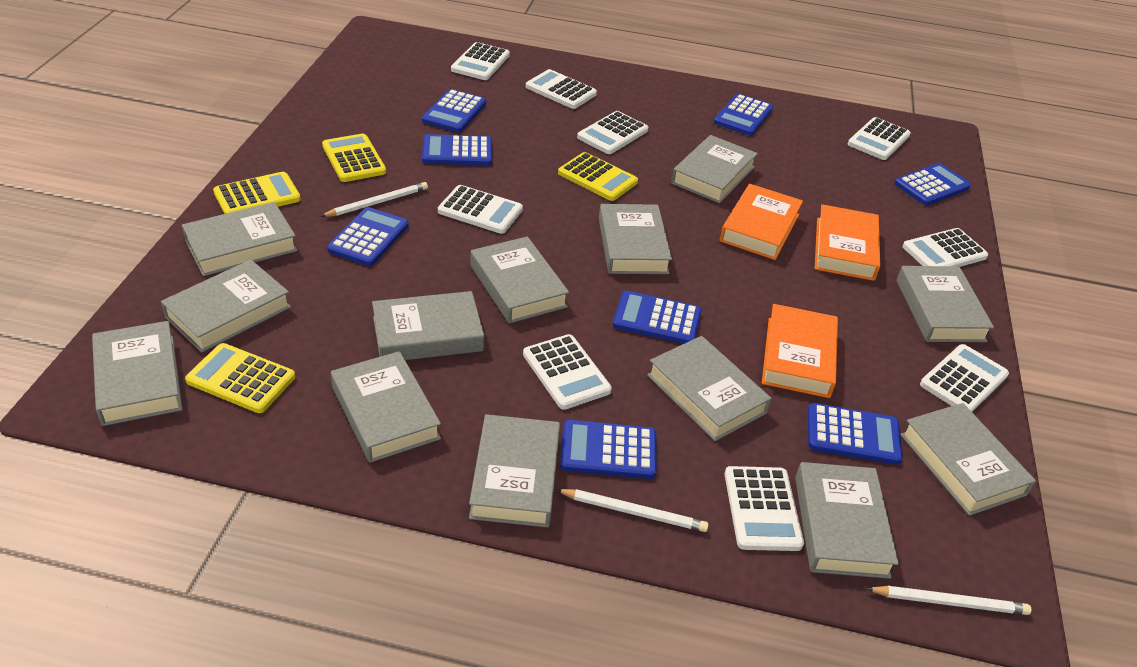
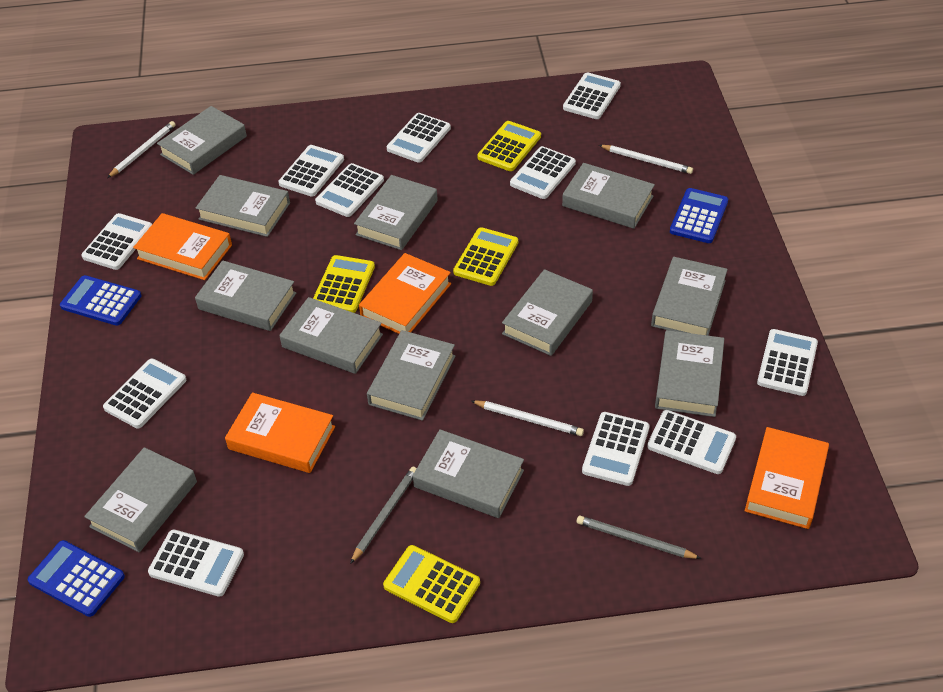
blue calculator: 8 -> 3
grey book: 13 -> 12
grey pencil: 0 -> 2
orange book: 3 -> 4
white calculator: 9 -> 11

